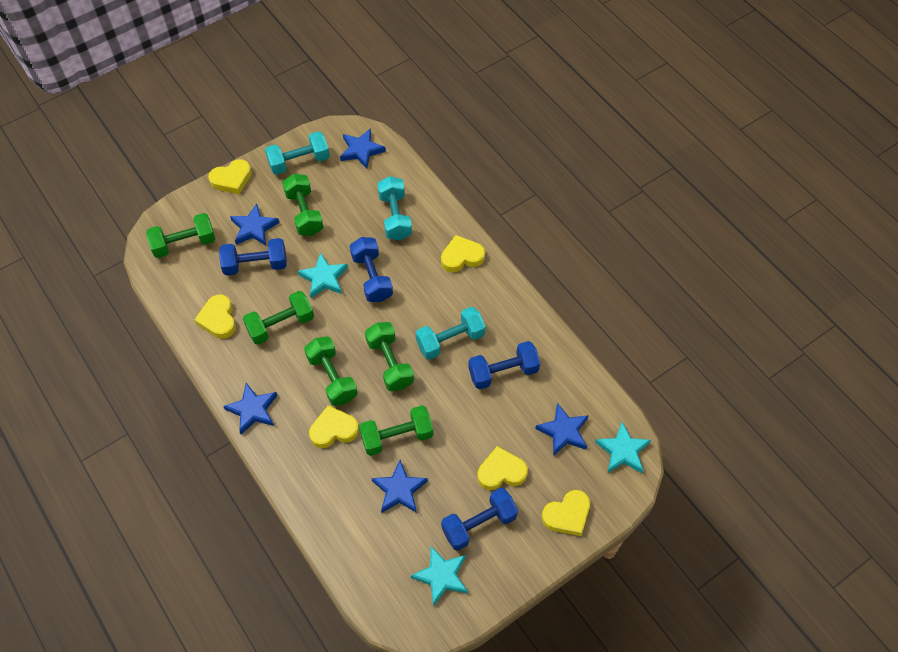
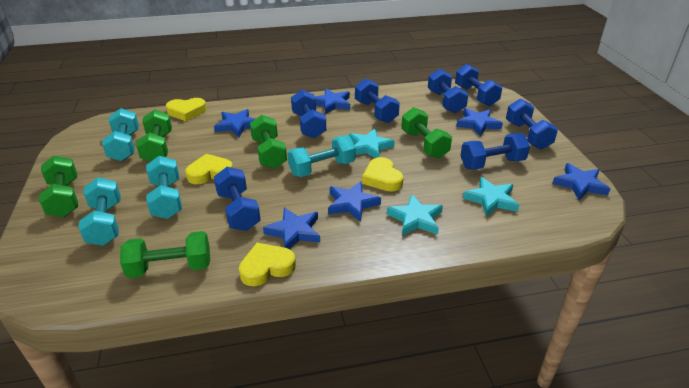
blue dumbbell: 4 -> 7
blue star: 5 -> 6
green dumbbell: 6 -> 5
turquoise dumbbell: 3 -> 4
yellow heart: 6 -> 4

